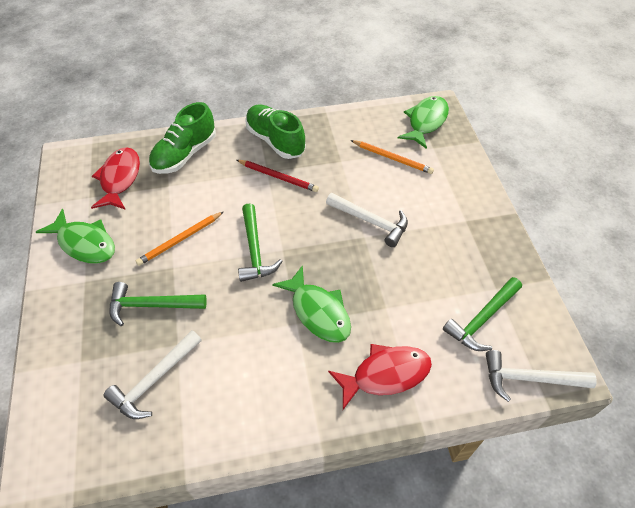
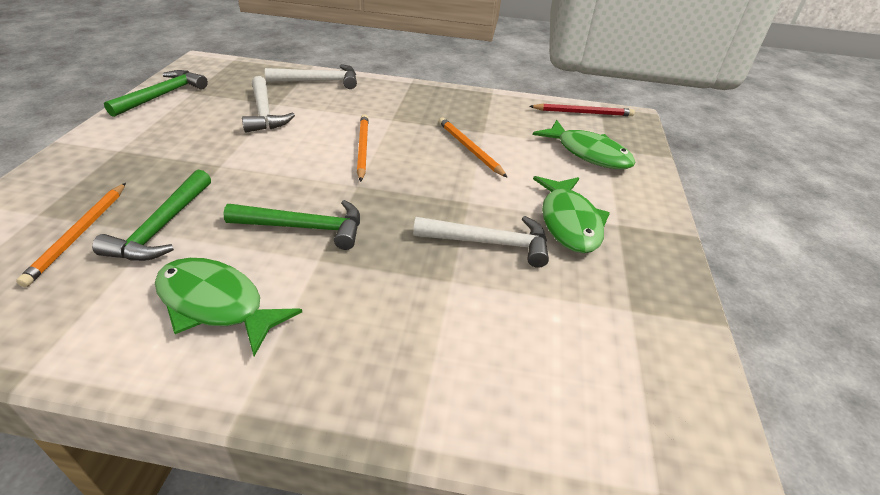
green shoe: 2 -> 0
orange pencil: 2 -> 3
red fish: 2 -> 0

